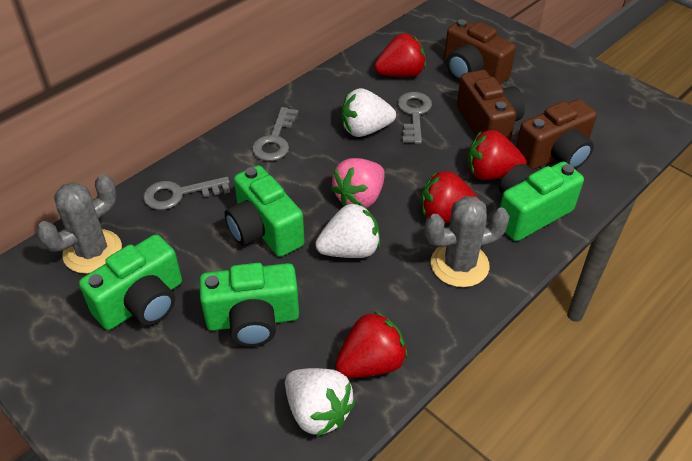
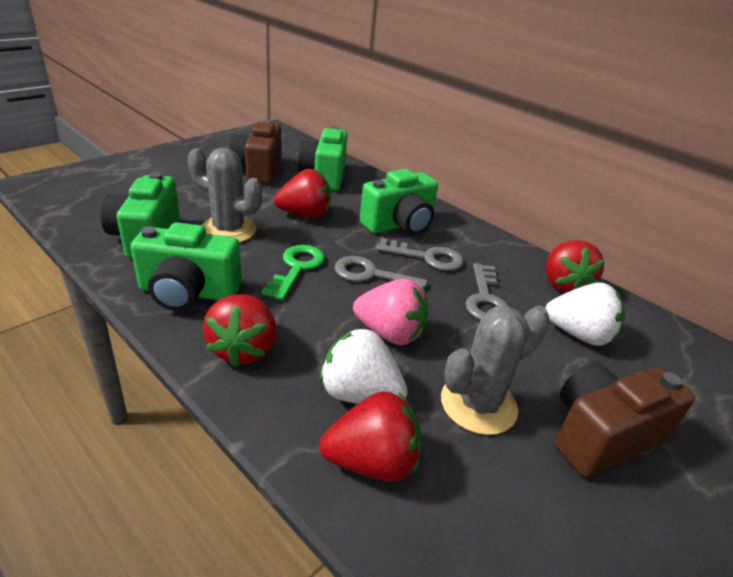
brown camera: 3 -> 2
green key: 0 -> 1
white strawberry: 3 -> 2

